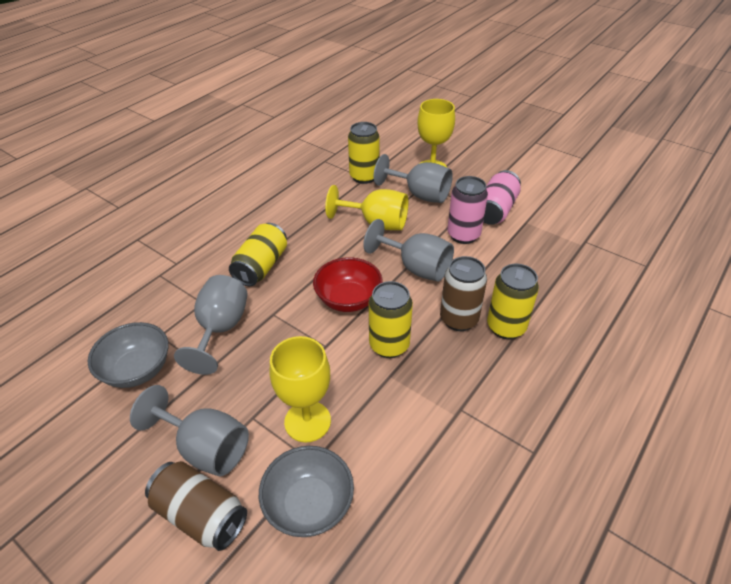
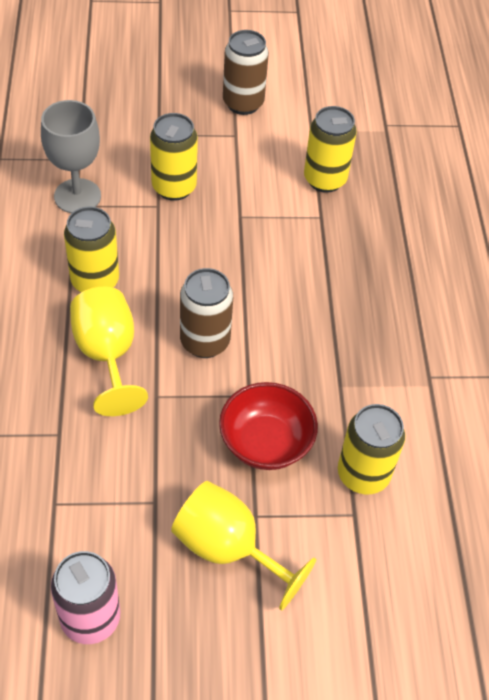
grey bowl: 2 -> 0
grey goblet: 4 -> 1
pink can: 2 -> 1
yellow goblet: 3 -> 2

